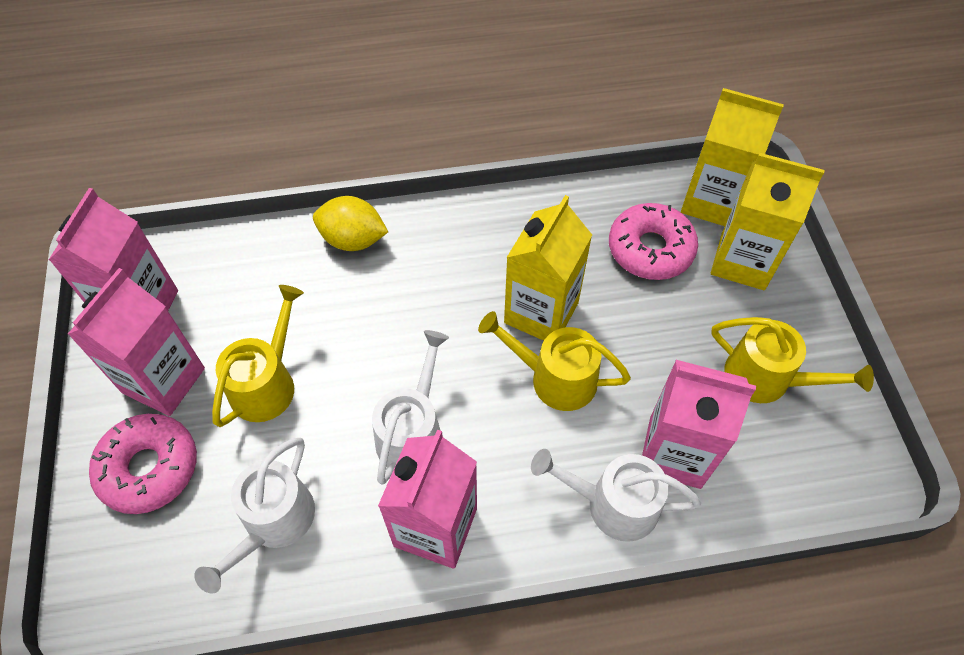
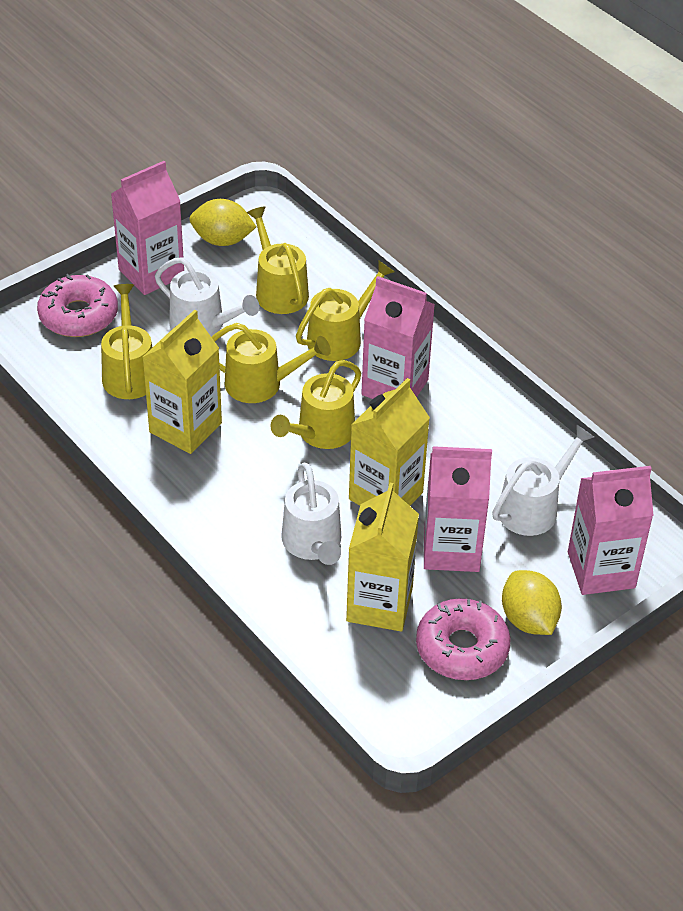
yellow lemon: 1 -> 2
yellow watering can: 3 -> 5

